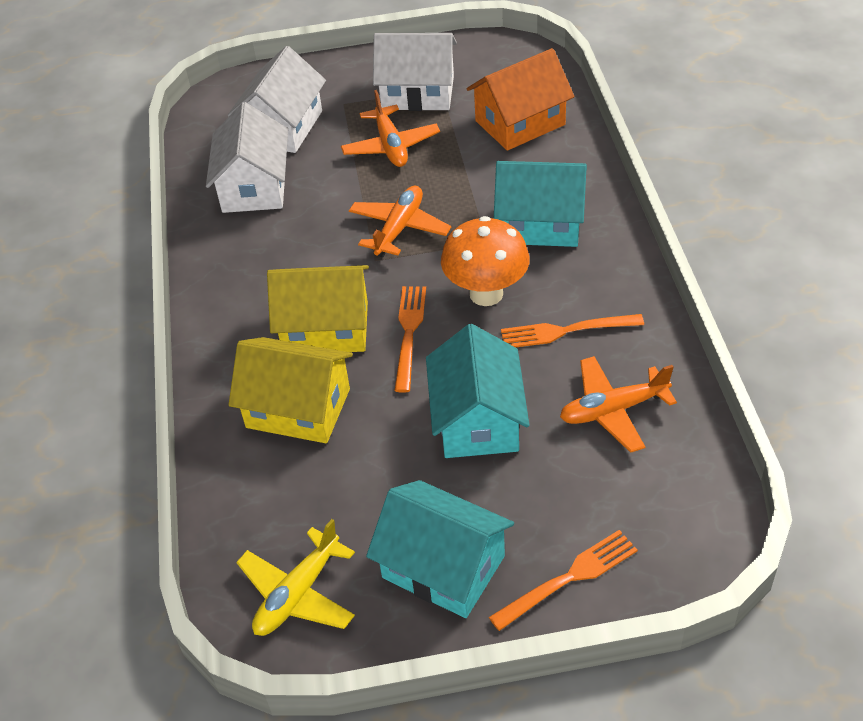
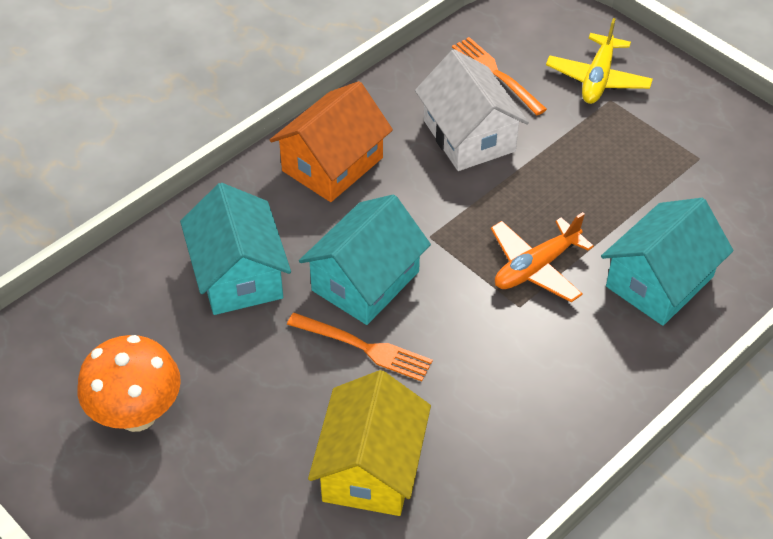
orange fork: 3 -> 2
orange plane: 3 -> 1
white house: 3 -> 1
yellow house: 2 -> 1

